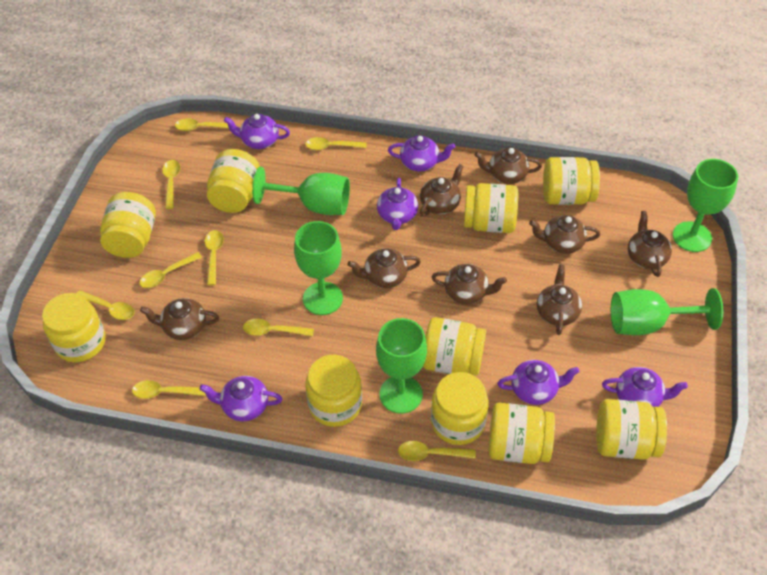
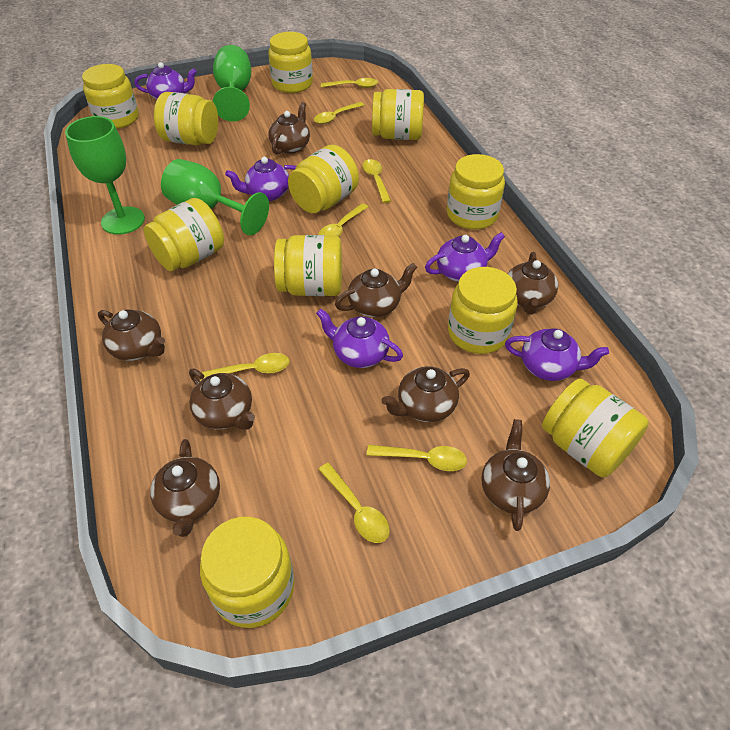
green goblet: 5 -> 3
purple teapot: 6 -> 5
yellow jar: 10 -> 11
yellow spoon: 9 -> 7

